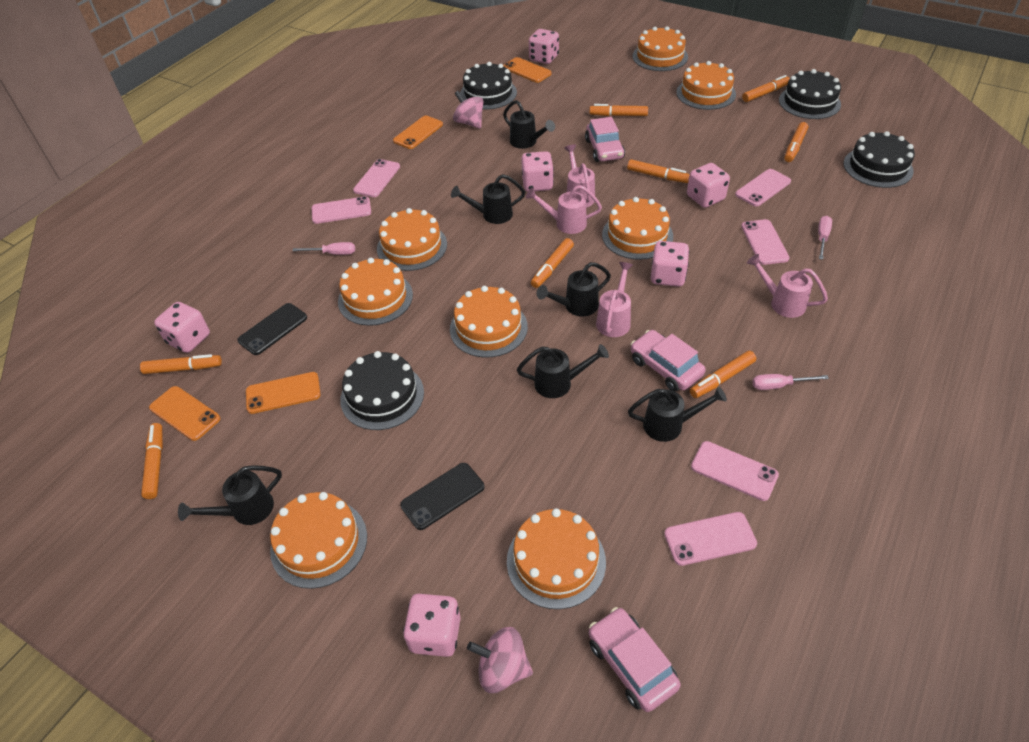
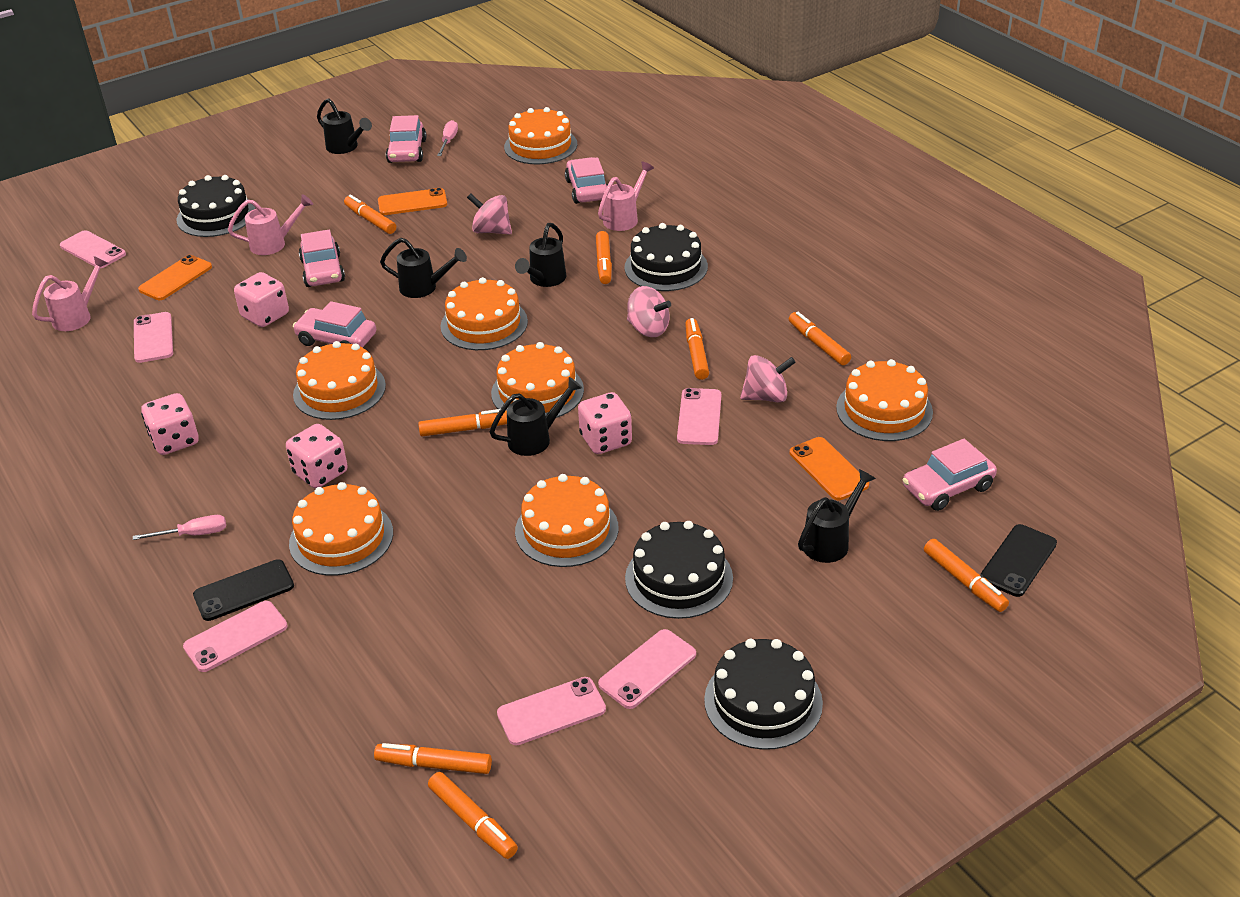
black watering can: 6 -> 5
orange cake: 8 -> 7
orange phone: 4 -> 3
pink car: 3 -> 5
pink dice: 6 -> 4
pink screwdriver: 3 -> 2
pink spinning top: 2 -> 3
pink watering can: 4 -> 3

